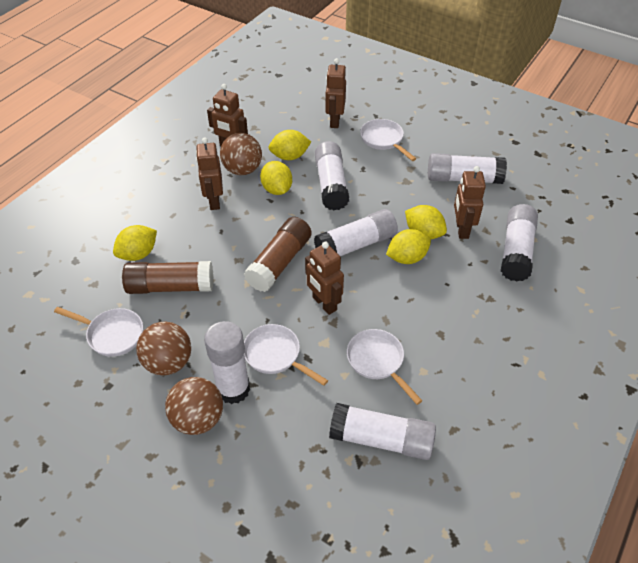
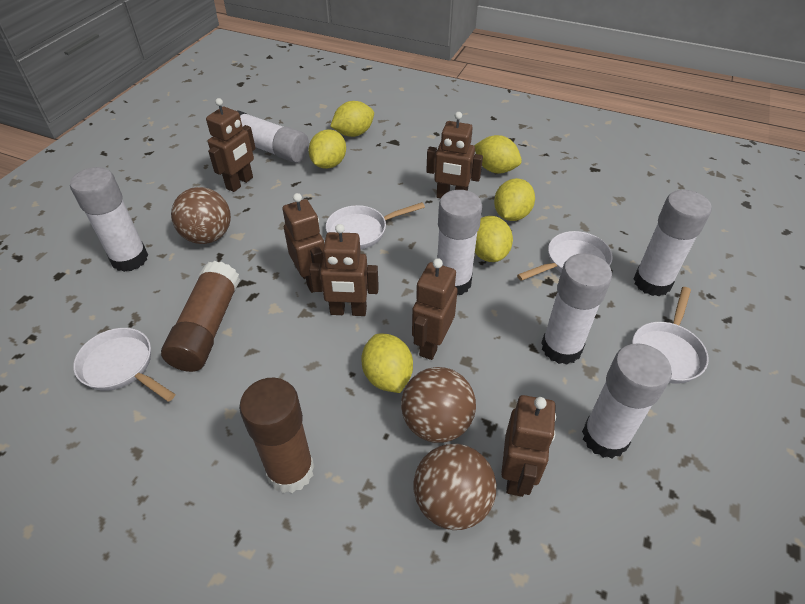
brown robot: 5 -> 6
yellow lemon: 5 -> 6

